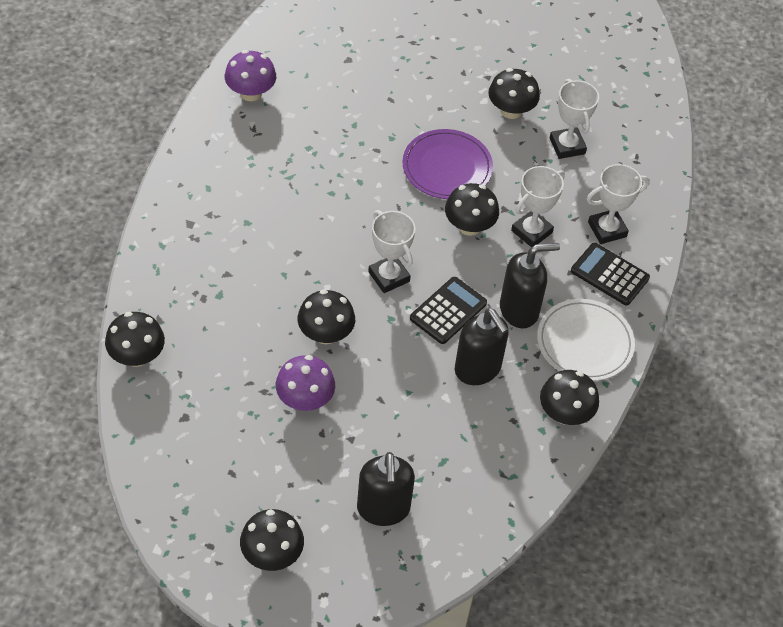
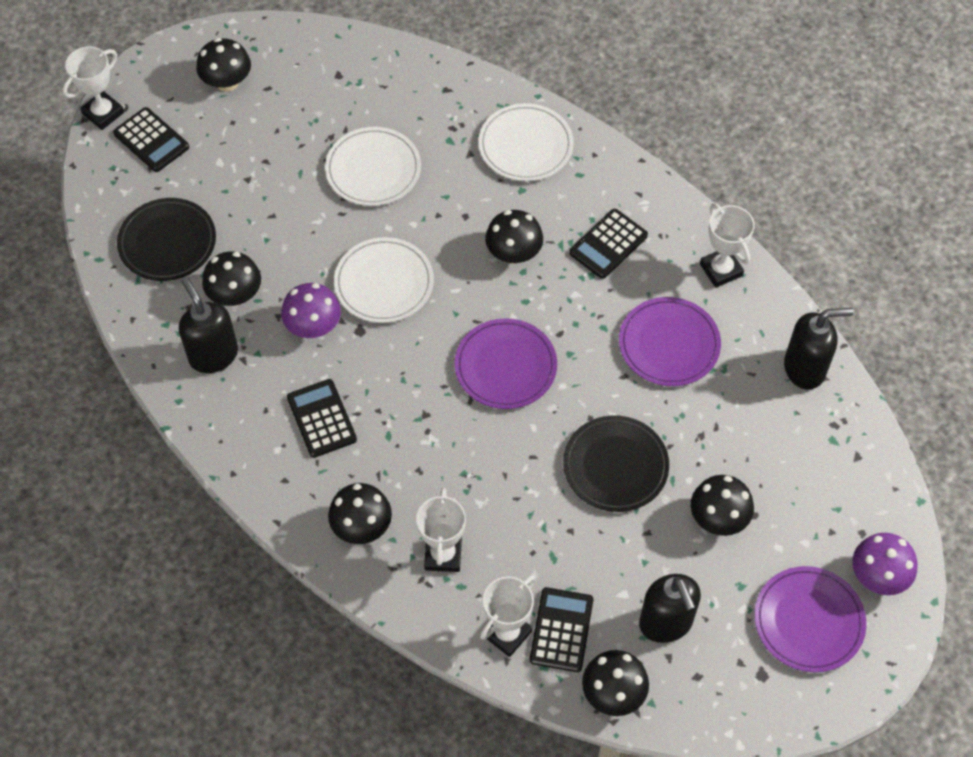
black calculator: 2 -> 4
black plate: 0 -> 2
purple plate: 1 -> 3
white plate: 1 -> 3

